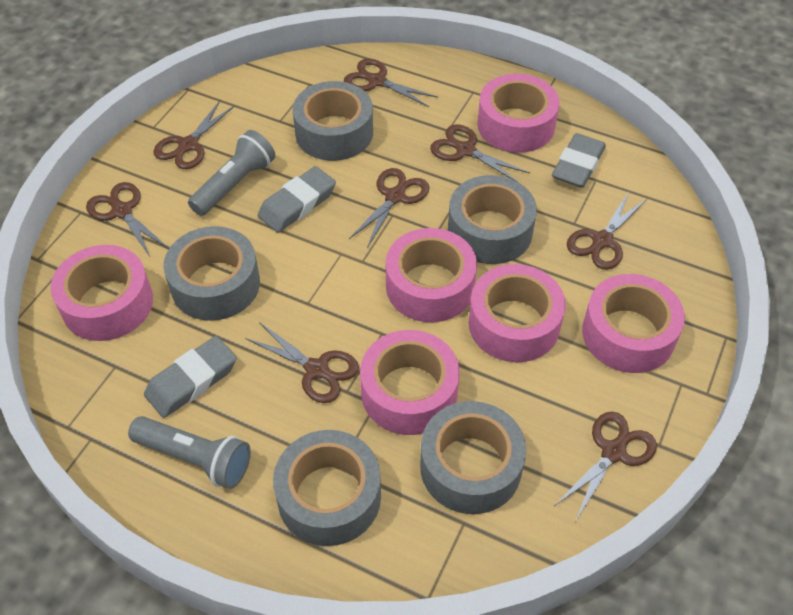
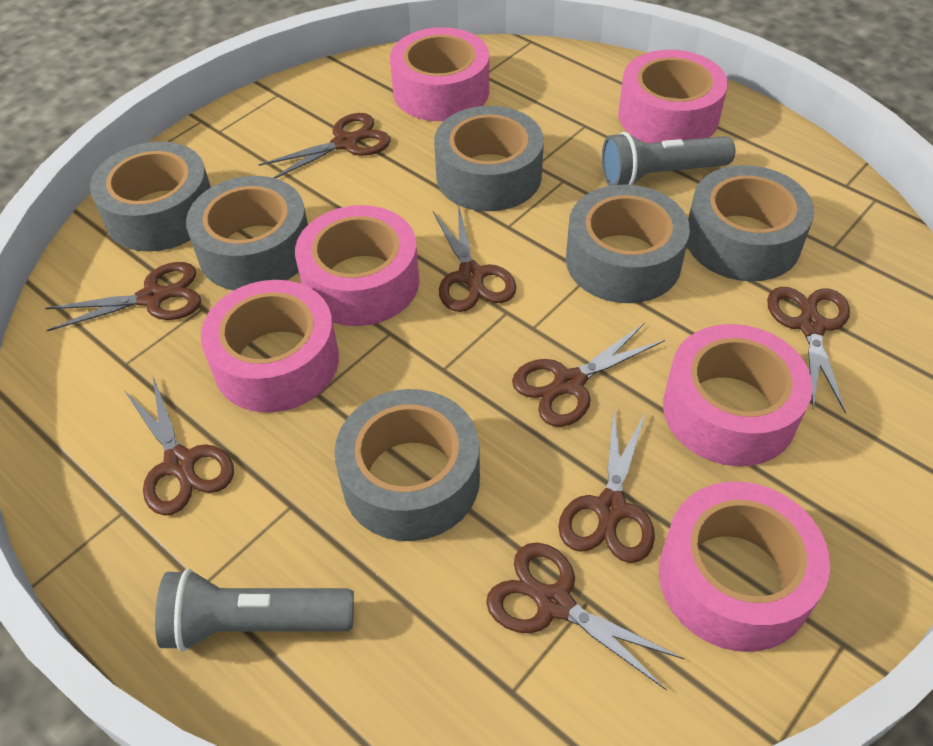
grey eraser: 3 -> 0
grey tape: 5 -> 6

